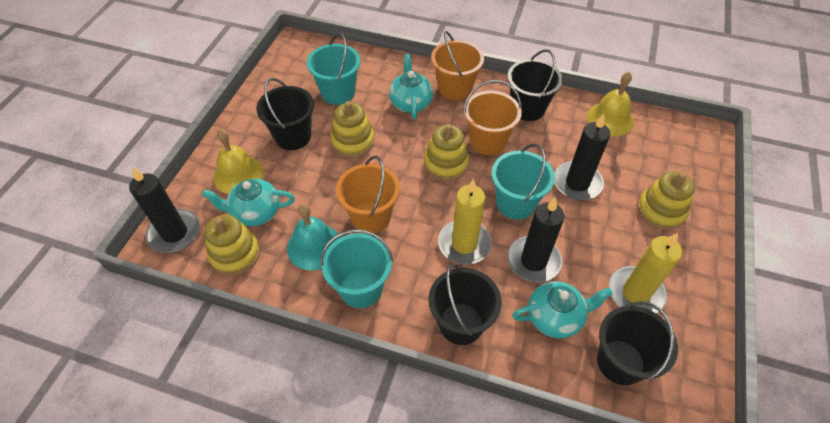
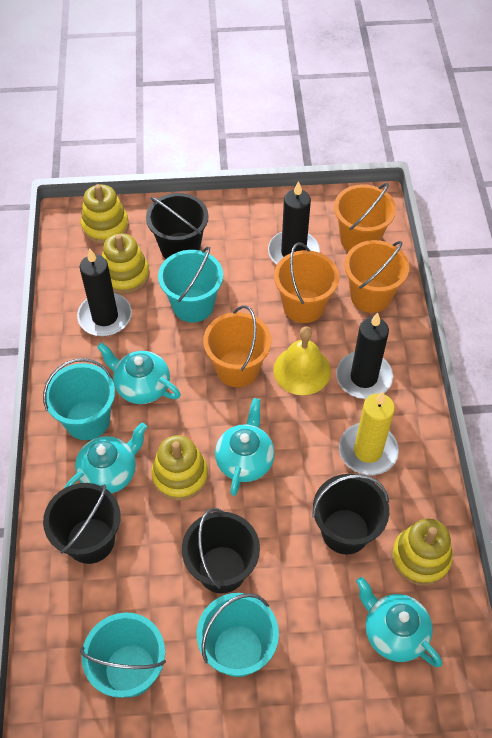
orange bucket: 3 -> 4
turquoise bell: 1 -> 0
turquoise bucket: 3 -> 4
turquoise teapot: 3 -> 4
yellow bell: 2 -> 1
yellow candle: 2 -> 1

